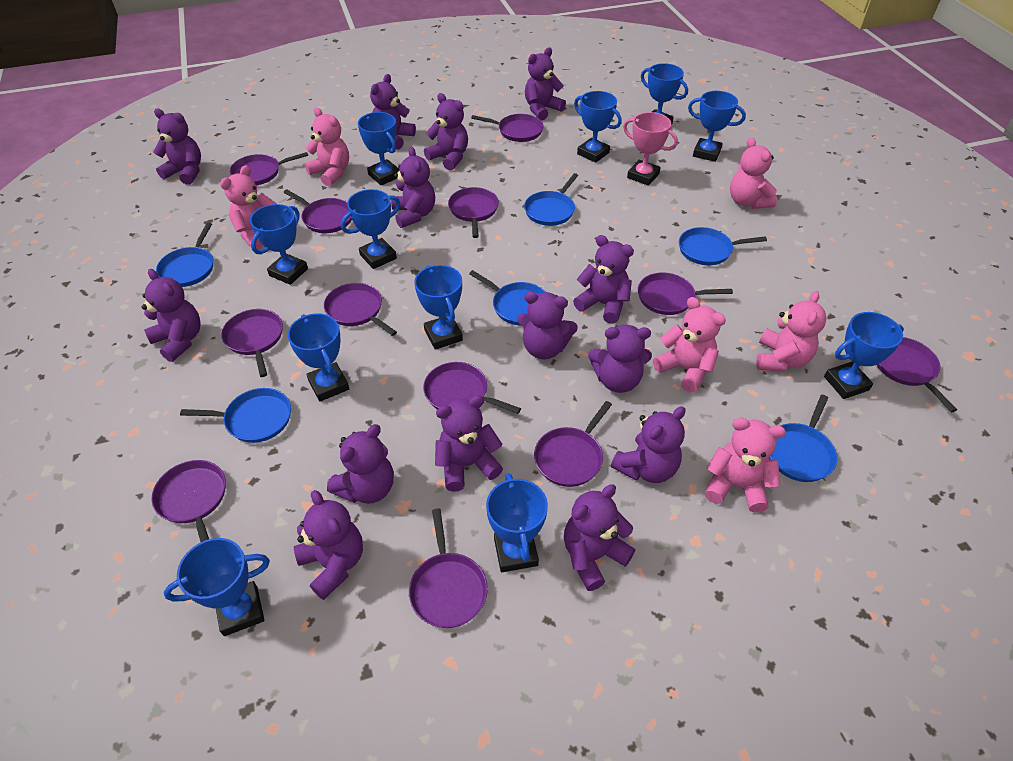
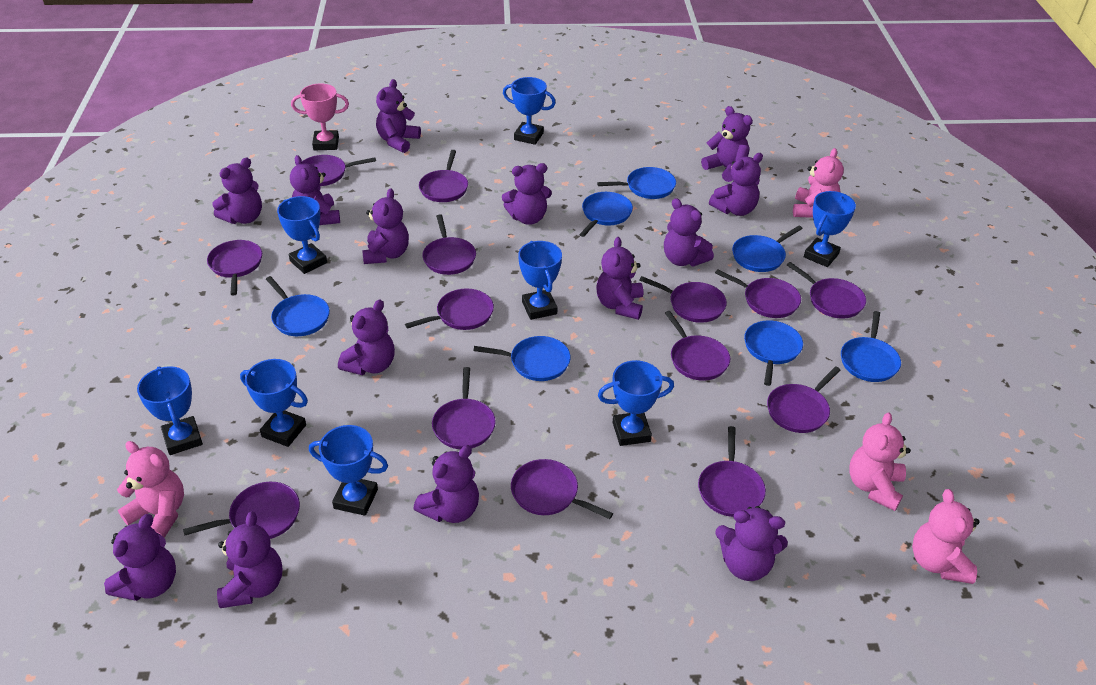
blue pan: 6 -> 7
blue trophy: 11 -> 8
pink teddy bear: 6 -> 4
purple pan: 12 -> 14

